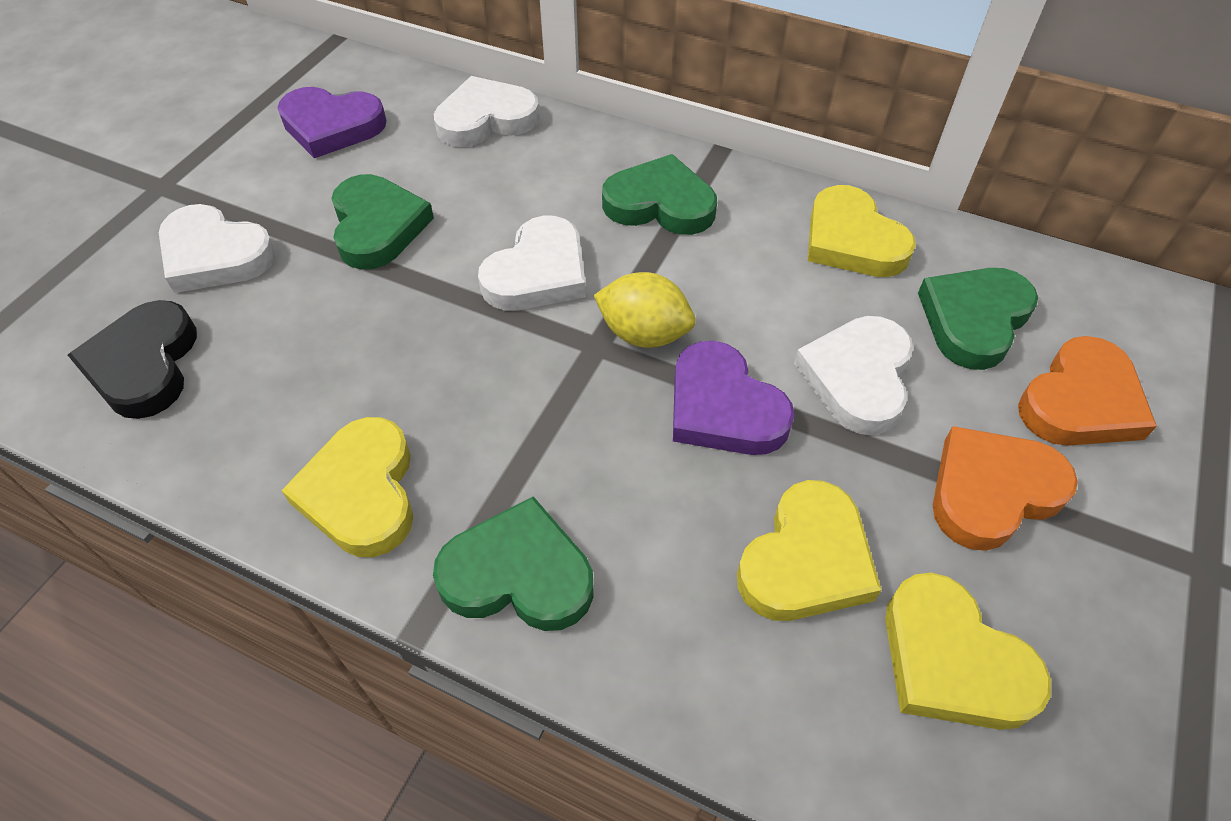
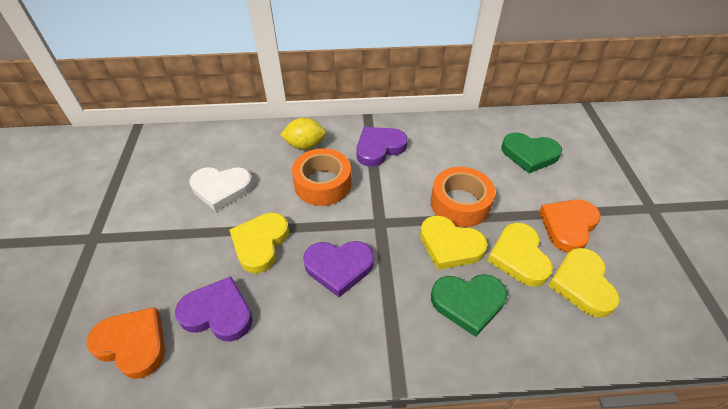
black heart: 1 -> 0
green heart: 4 -> 2
orange tape: 0 -> 2
purple heart: 2 -> 3
white heart: 4 -> 1

